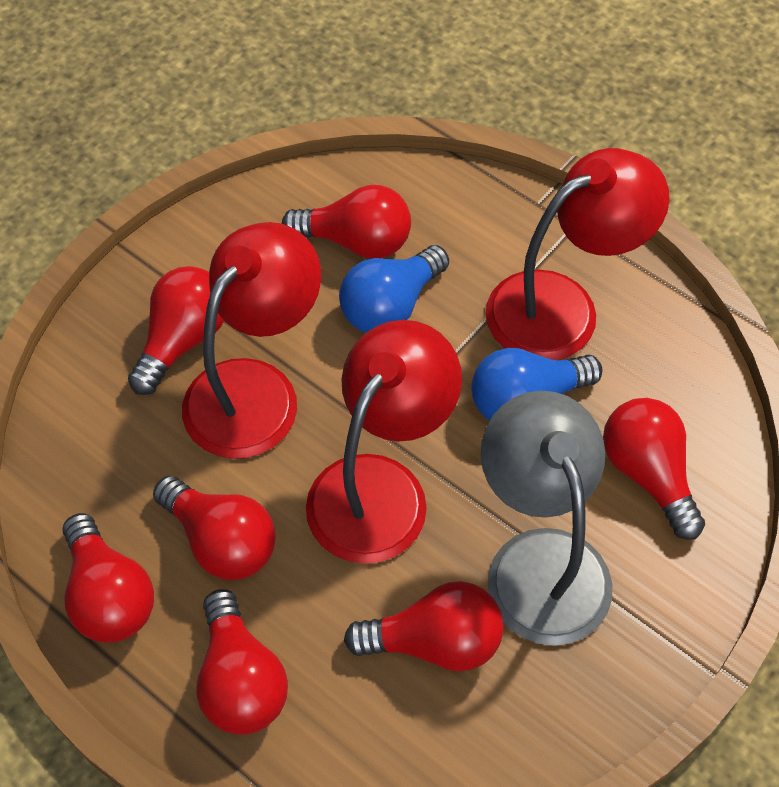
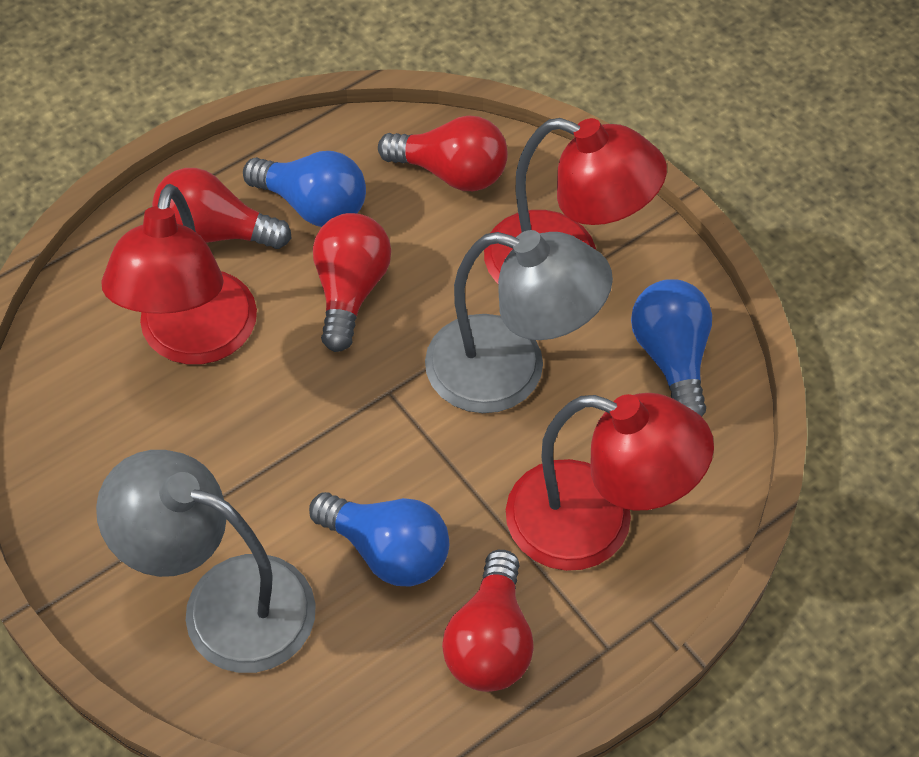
blue light bulb: 2 -> 3
grey lamp: 1 -> 2
red light bulb: 7 -> 4

